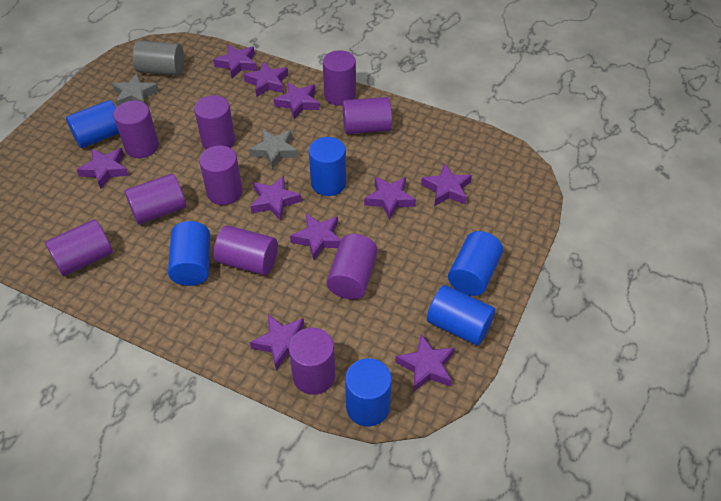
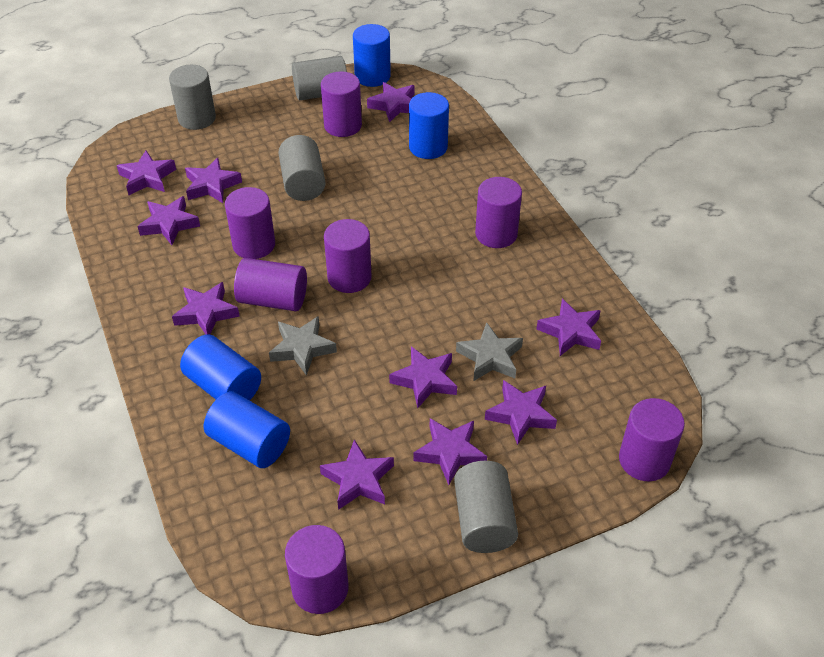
blue cylinder: 6 -> 4
grey cylinder: 1 -> 4
purple cylinder: 10 -> 7

